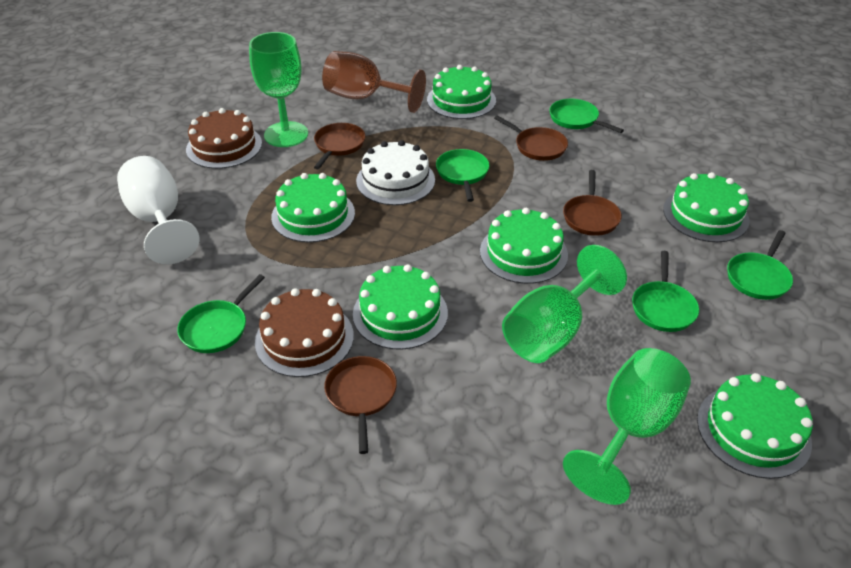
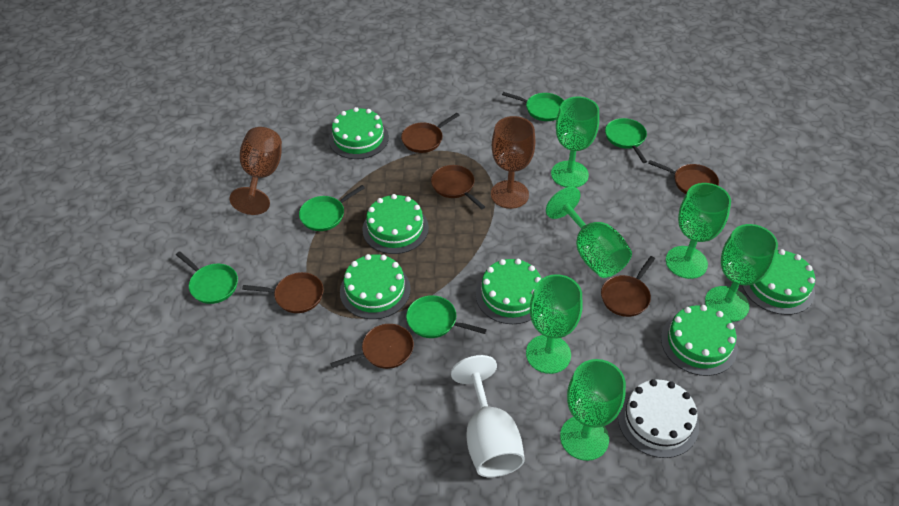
brown cake: 2 -> 0
brown goblet: 1 -> 2
brown pan: 4 -> 6
green goblet: 3 -> 6

